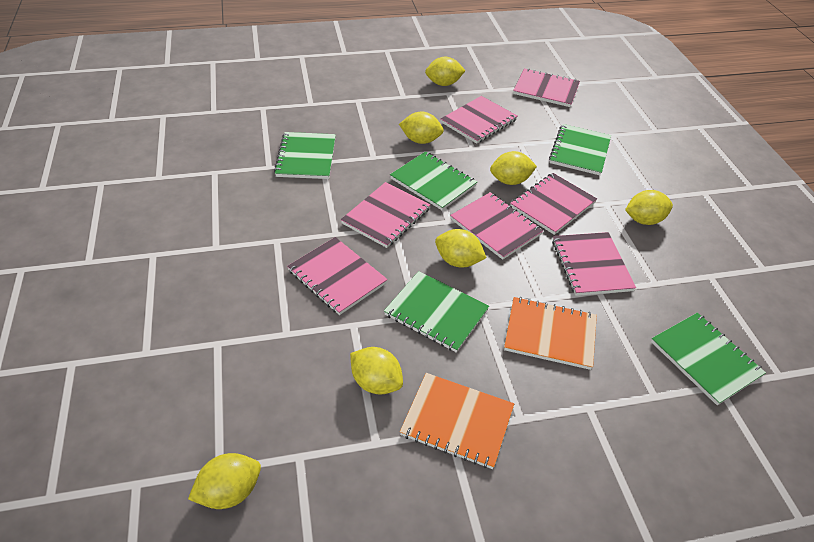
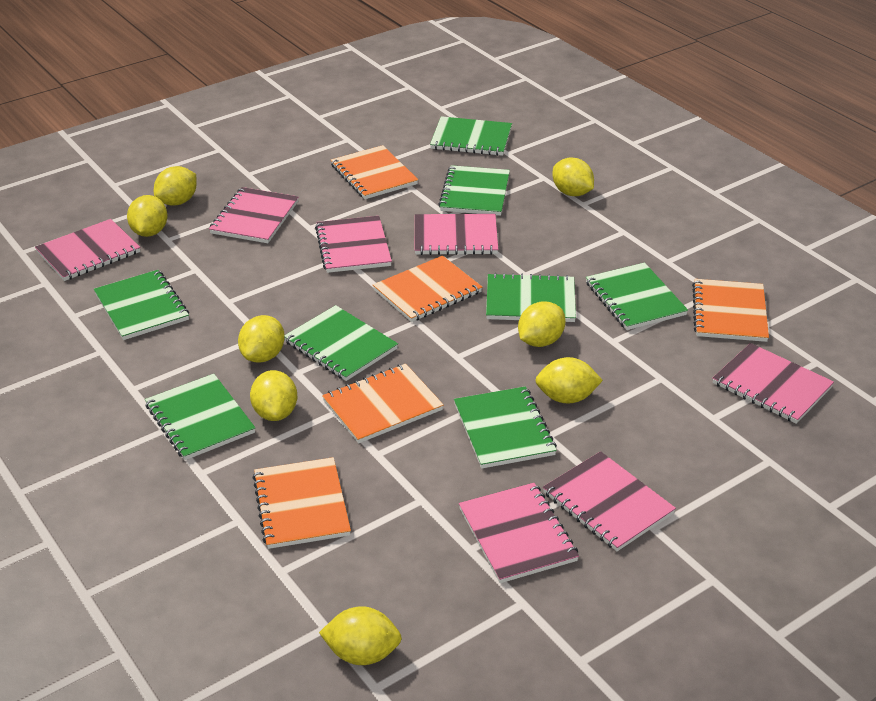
green notebook: 5 -> 8
orange notebook: 2 -> 5
yellow lemon: 7 -> 8

